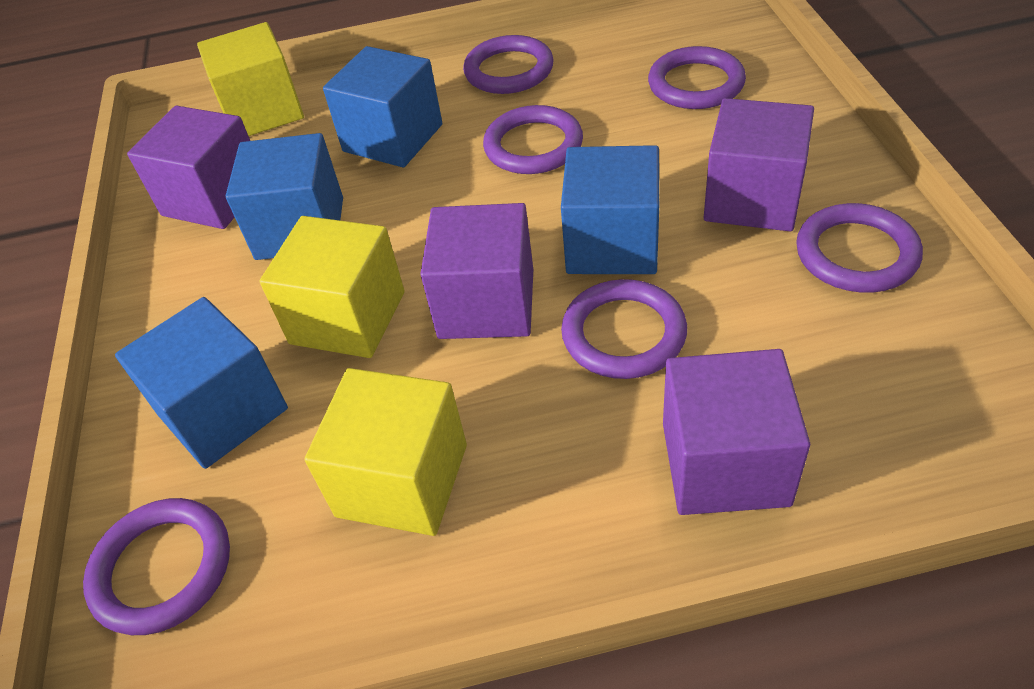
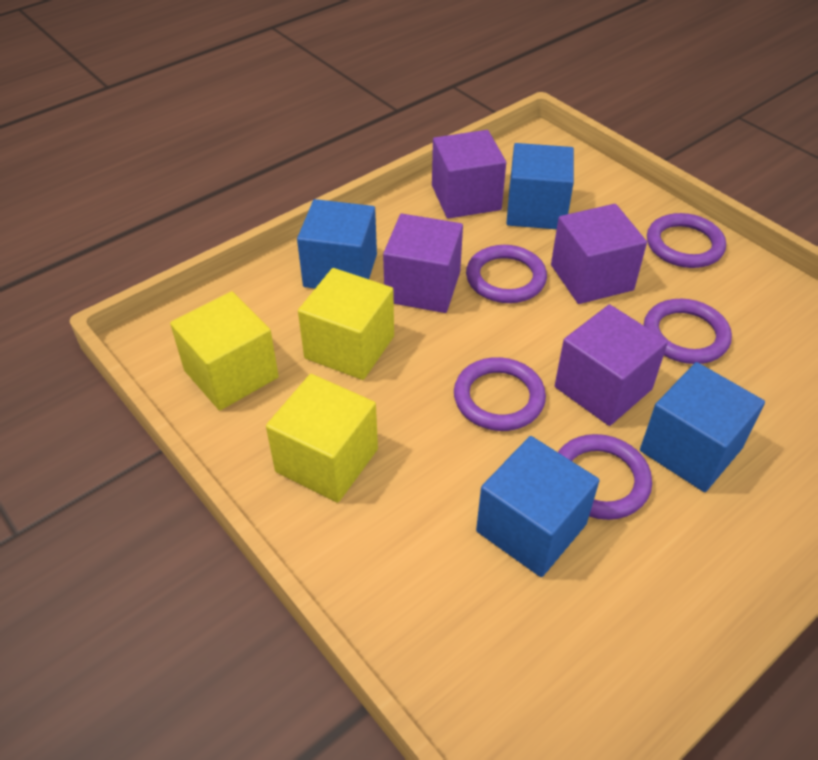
purple ring: 6 -> 5

